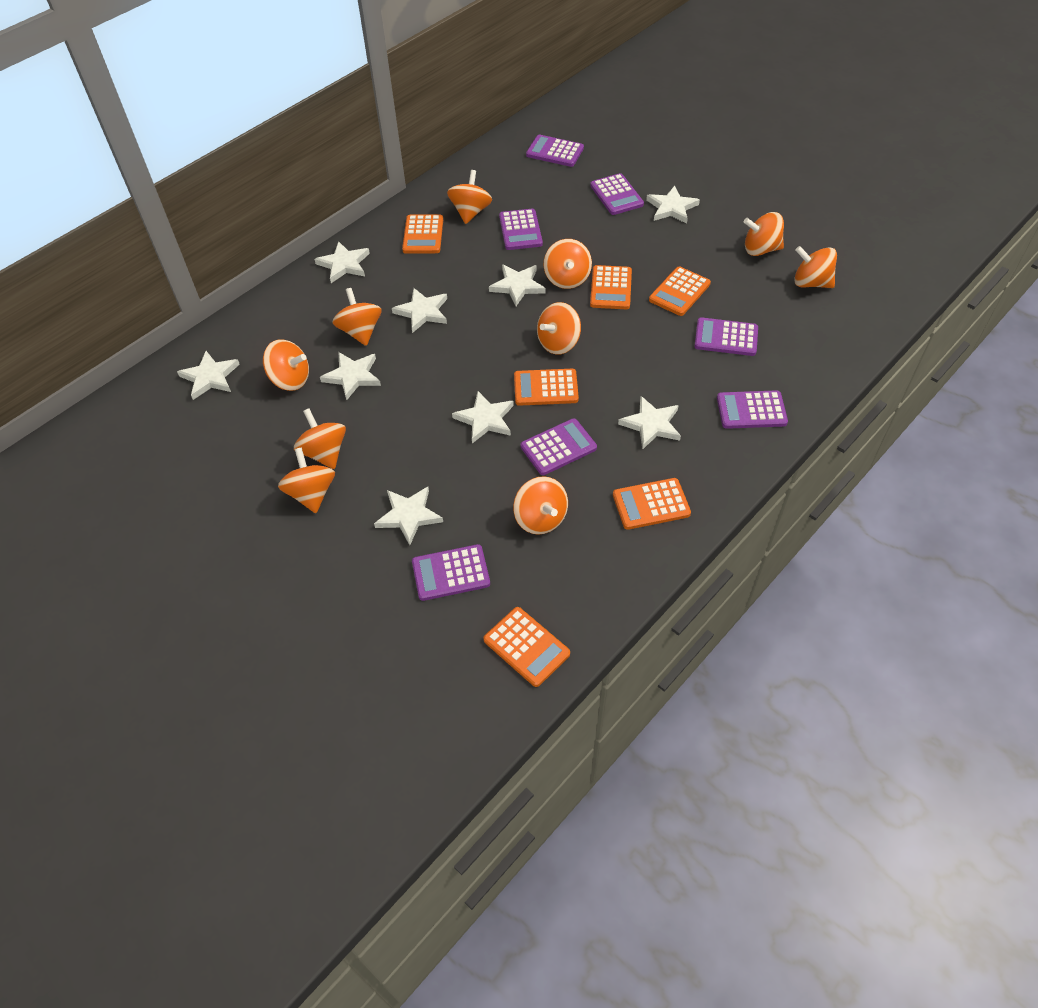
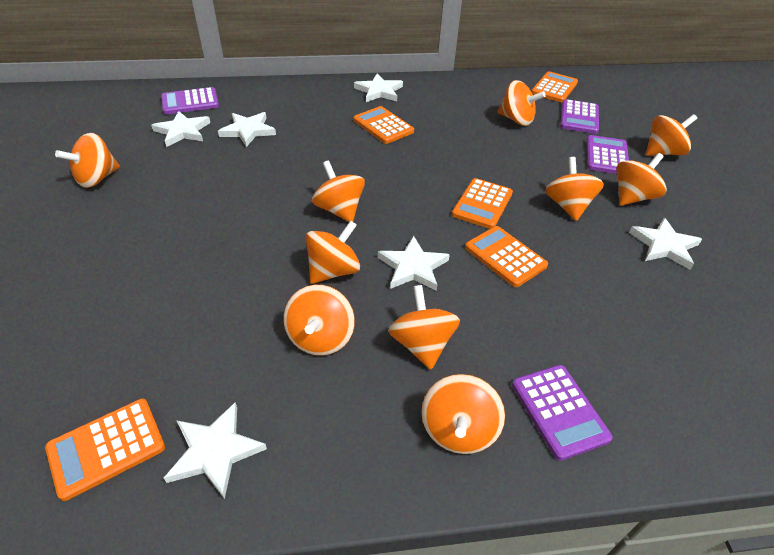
orange calculator: 6 -> 5
purple calculator: 7 -> 4
white star: 9 -> 6

